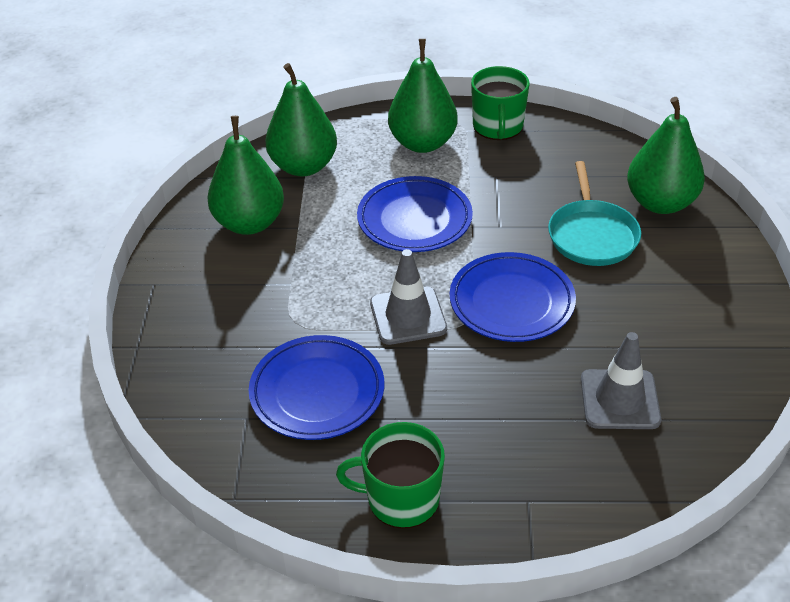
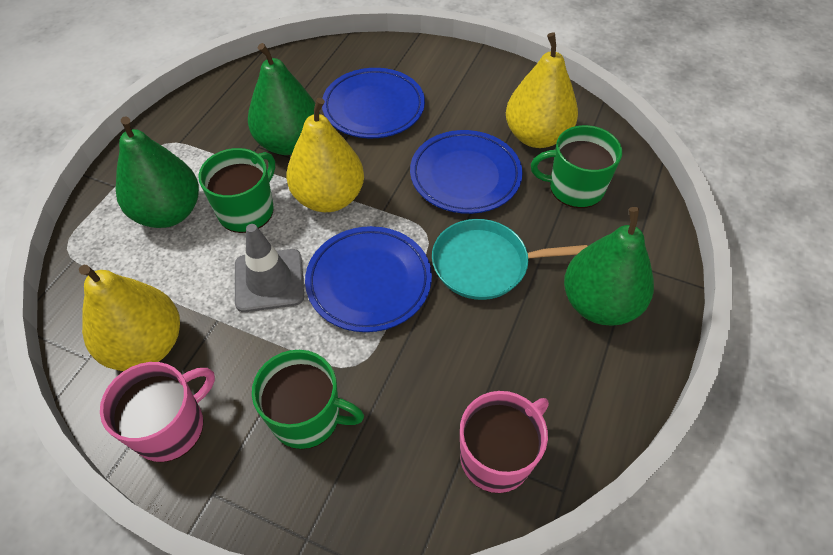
green mug: 2 -> 3
green pear: 4 -> 3
grey traffic cone: 2 -> 1
pink mug: 0 -> 2
yellow pear: 0 -> 3

